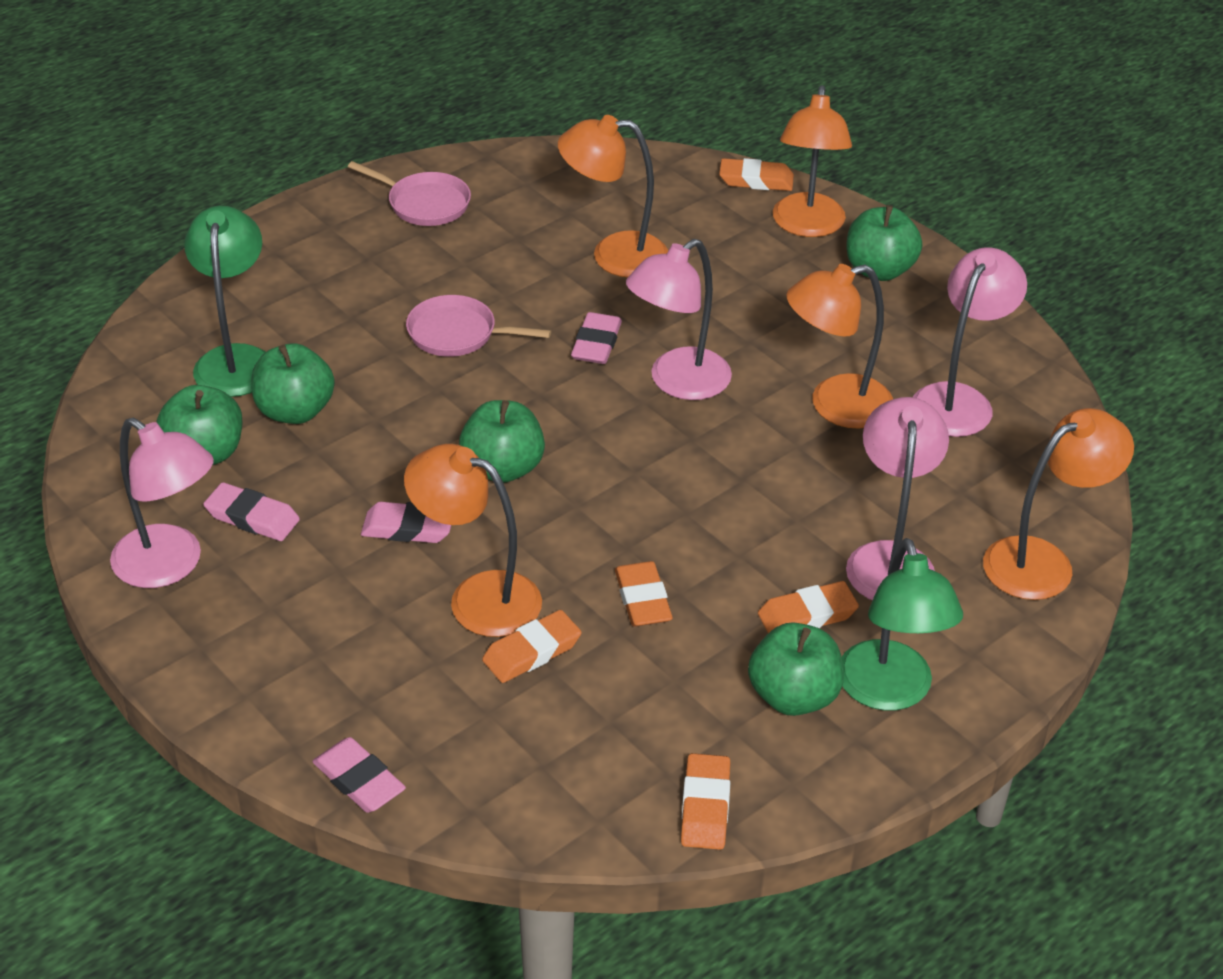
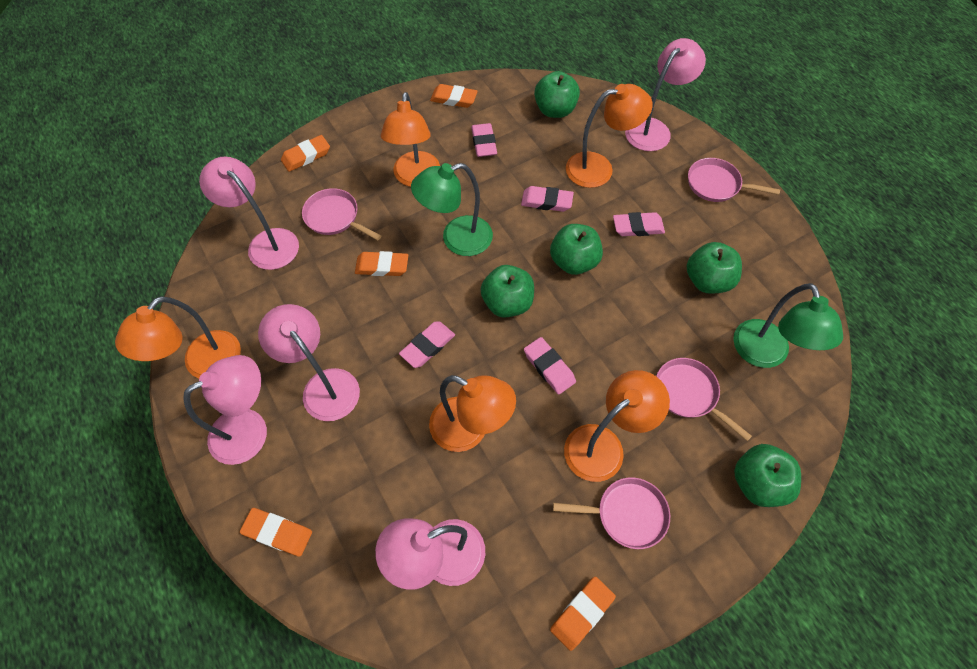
pink eraser: 4 -> 5
pink lamp: 4 -> 5
pink pan: 2 -> 4

